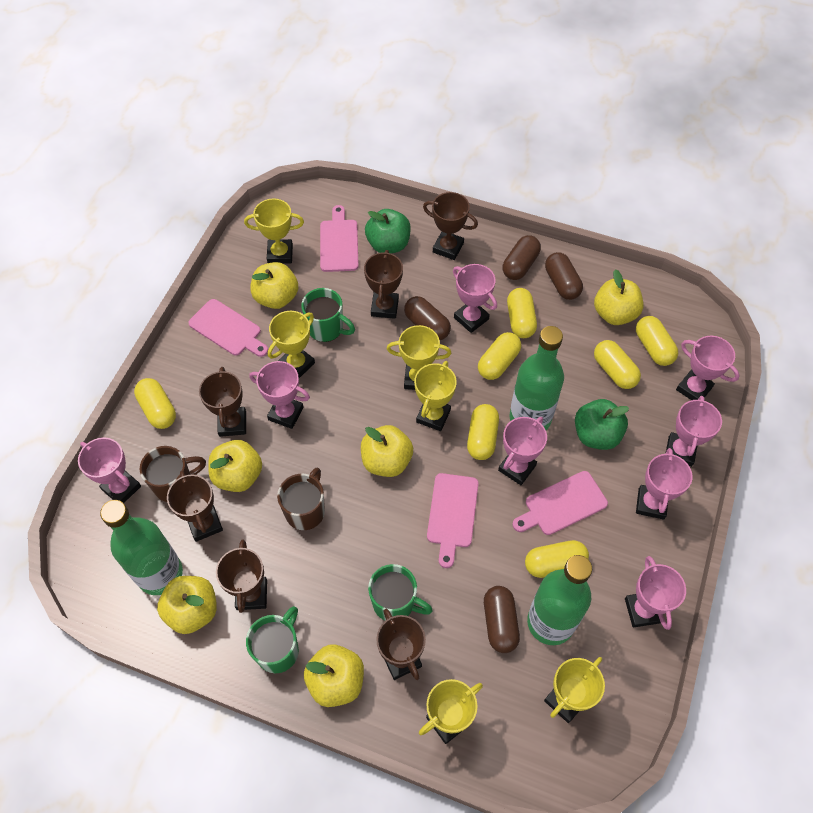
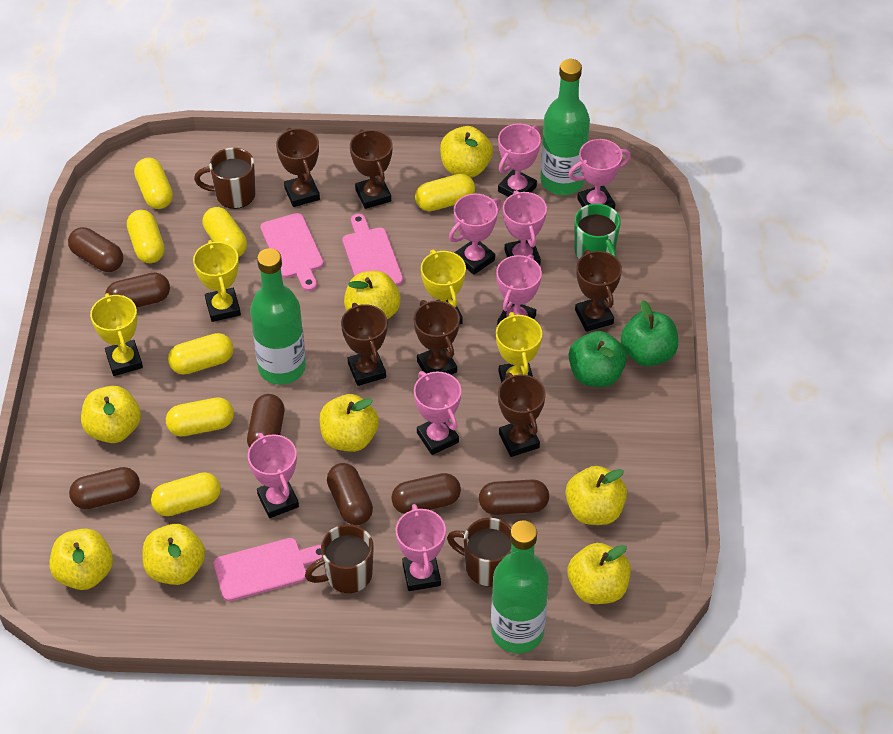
brown capsule: 4 -> 7
brown mug: 2 -> 3
green mug: 3 -> 1
pink cutting board: 4 -> 3
yellow apple: 6 -> 8
yellow trophy: 6 -> 4

